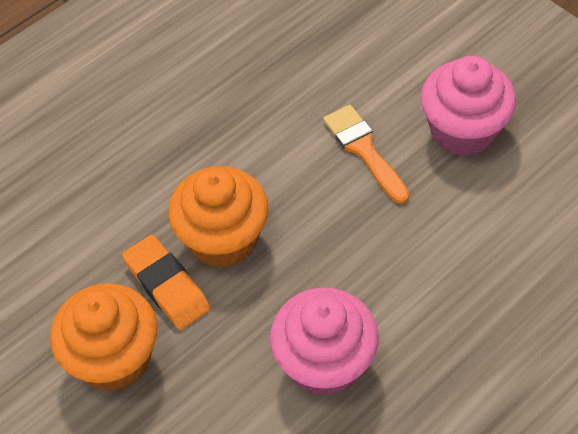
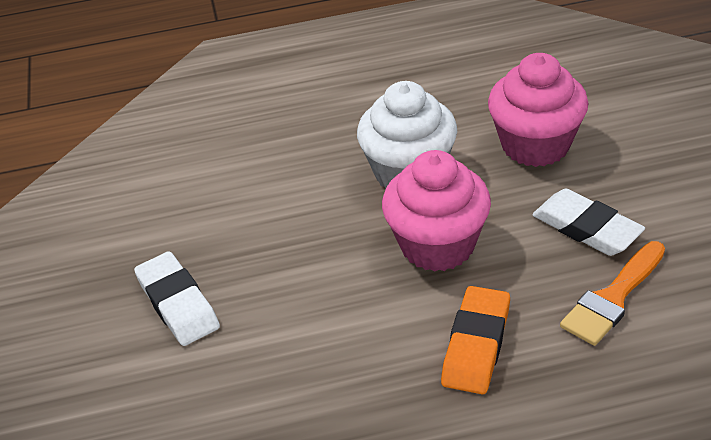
orange cupcake: 2 -> 0
white cupcake: 0 -> 1
white eraser: 0 -> 2

